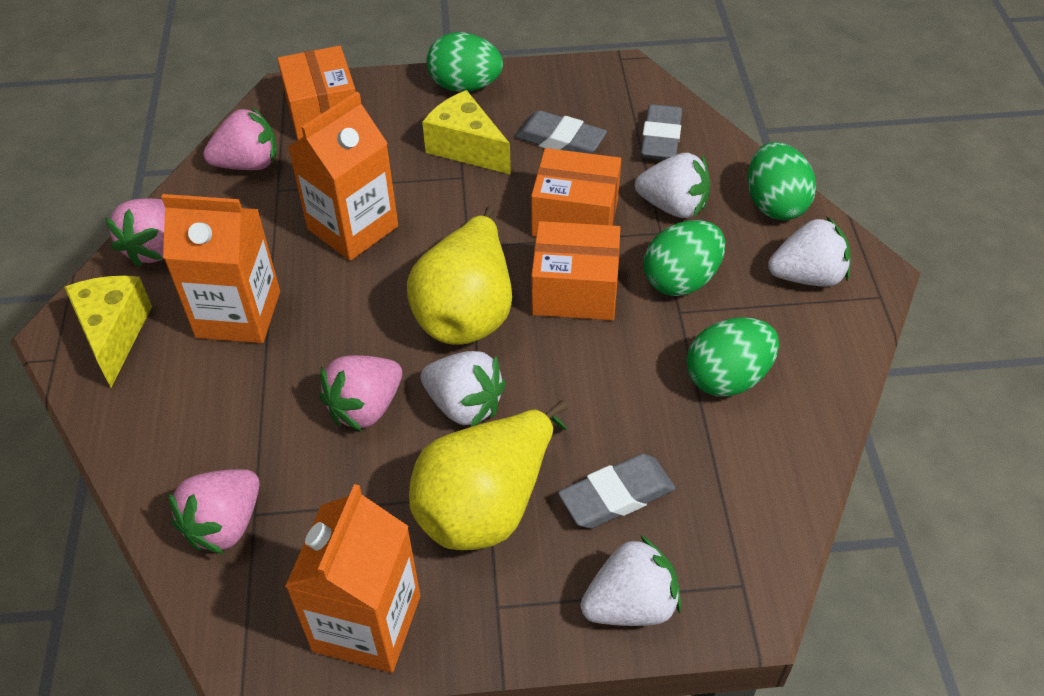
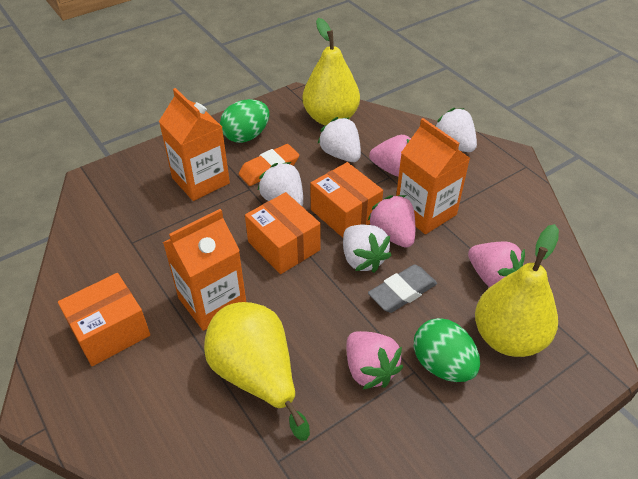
green egg: 4 -> 2
grey eraser: 3 -> 1
orange eraser: 0 -> 1
yellow cheese: 2 -> 0
yellow pear: 2 -> 3

